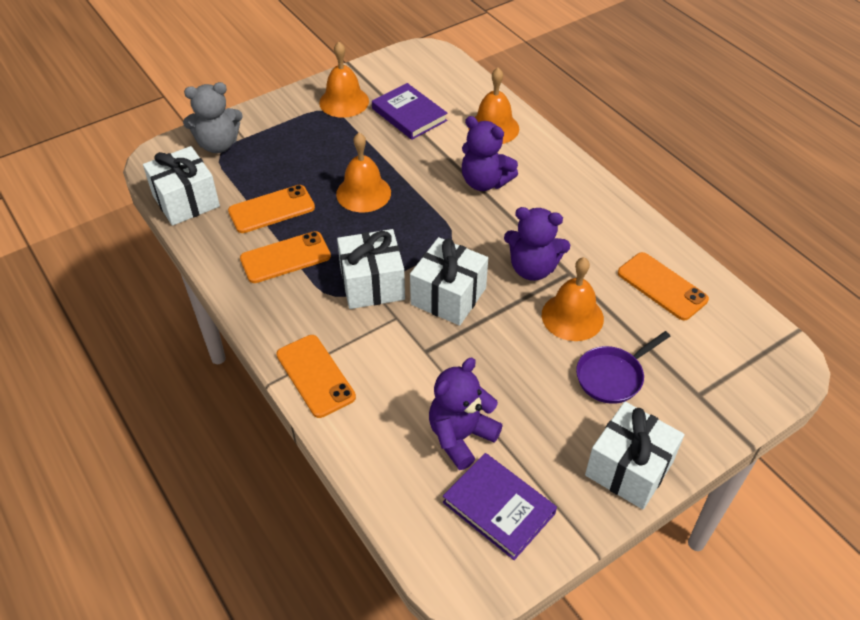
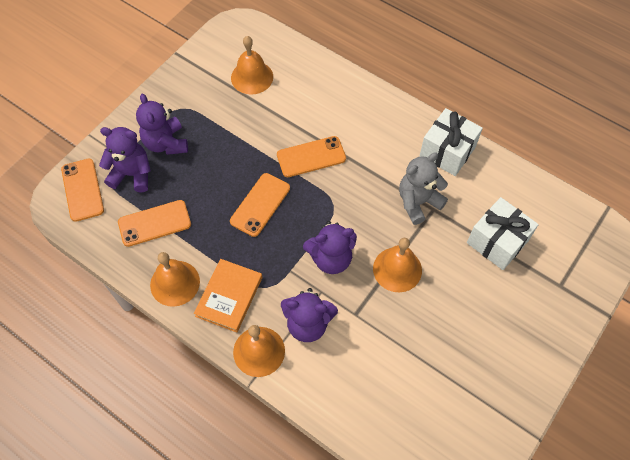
orange book: 0 -> 1
purple book: 2 -> 0
purple pan: 1 -> 0
purple teddy bear: 3 -> 4
white gift: 4 -> 2

